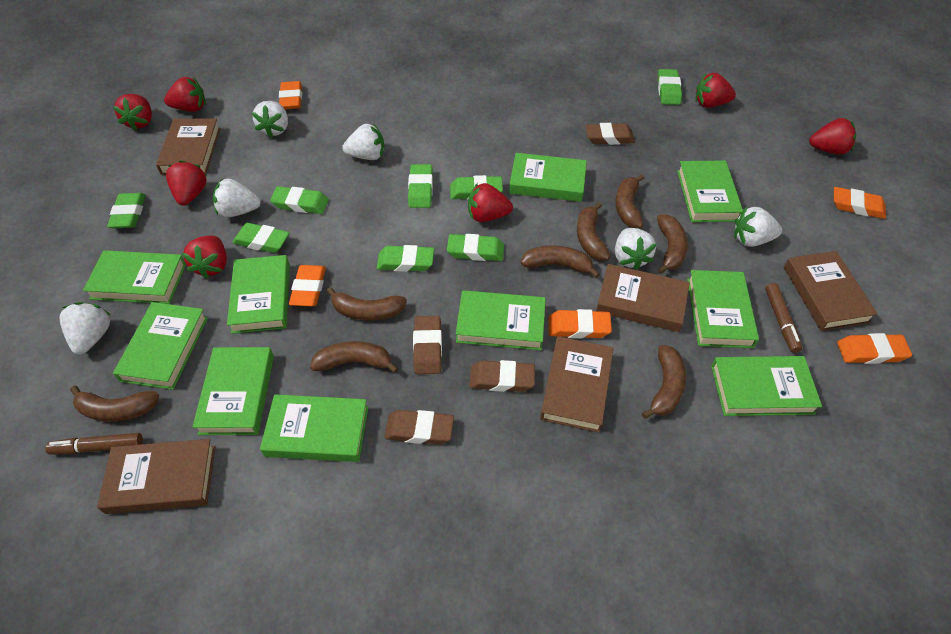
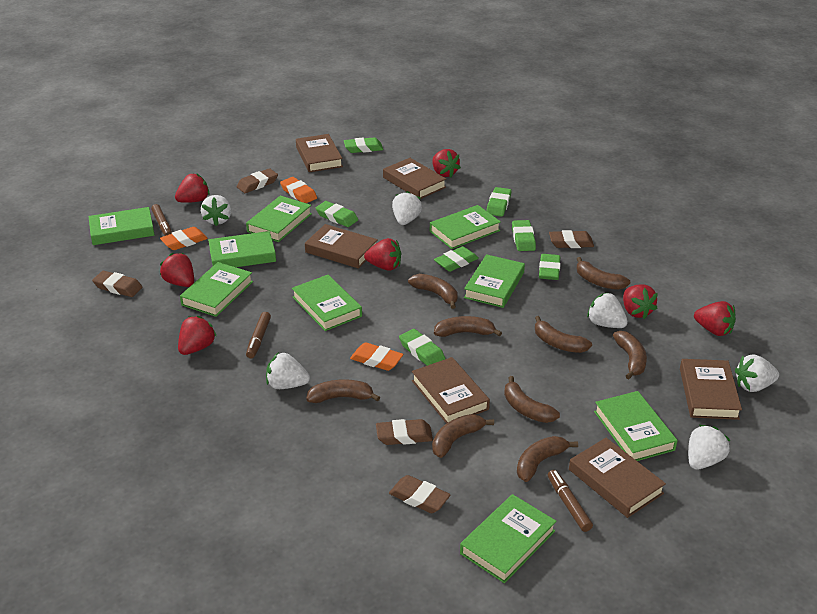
brown banana: 8 -> 9
brown book: 5 -> 6
brown eraser: 4 -> 5
brown marker: 2 -> 3
green book: 10 -> 9
green eraser: 8 -> 7
orange eraser: 5 -> 3

